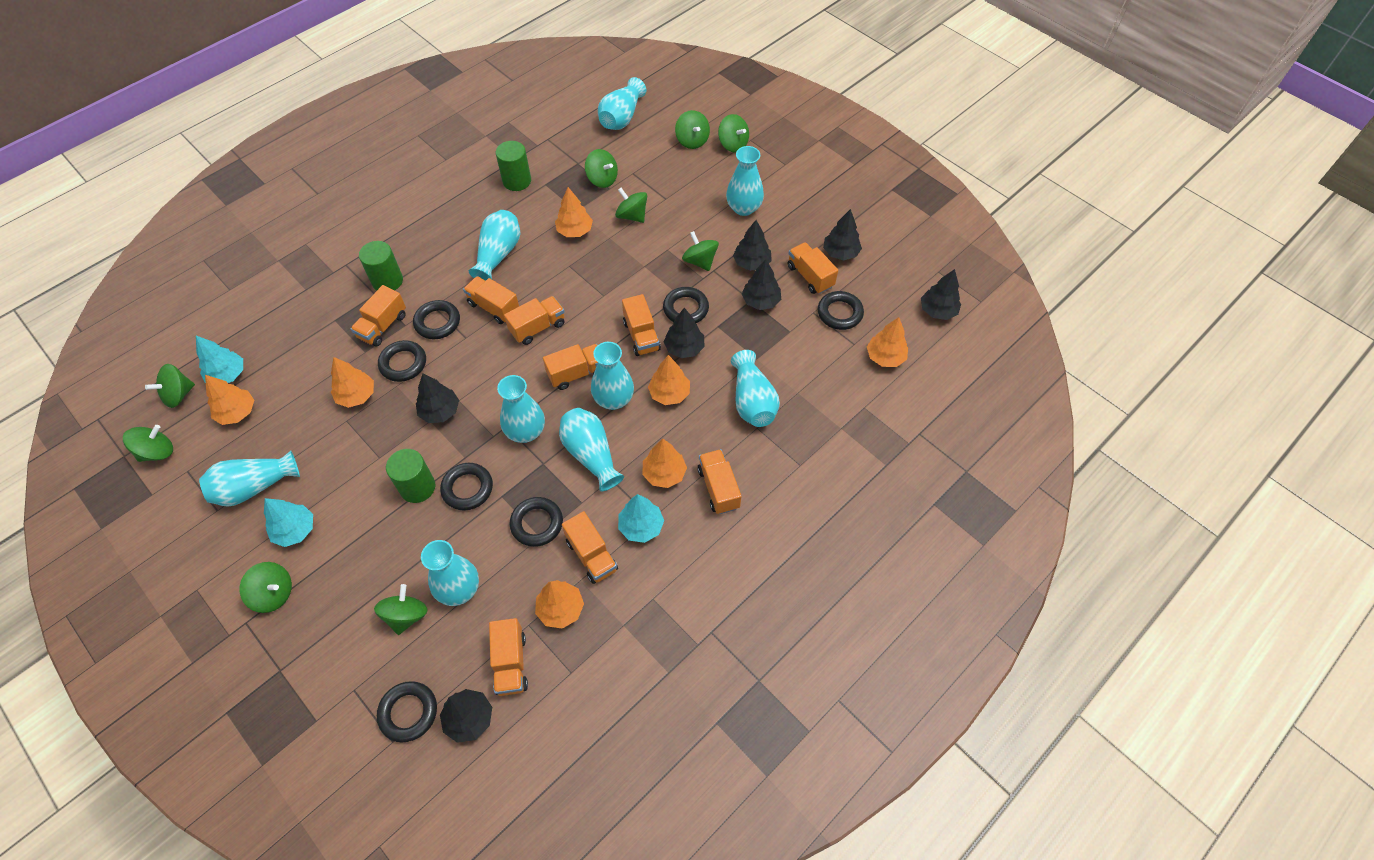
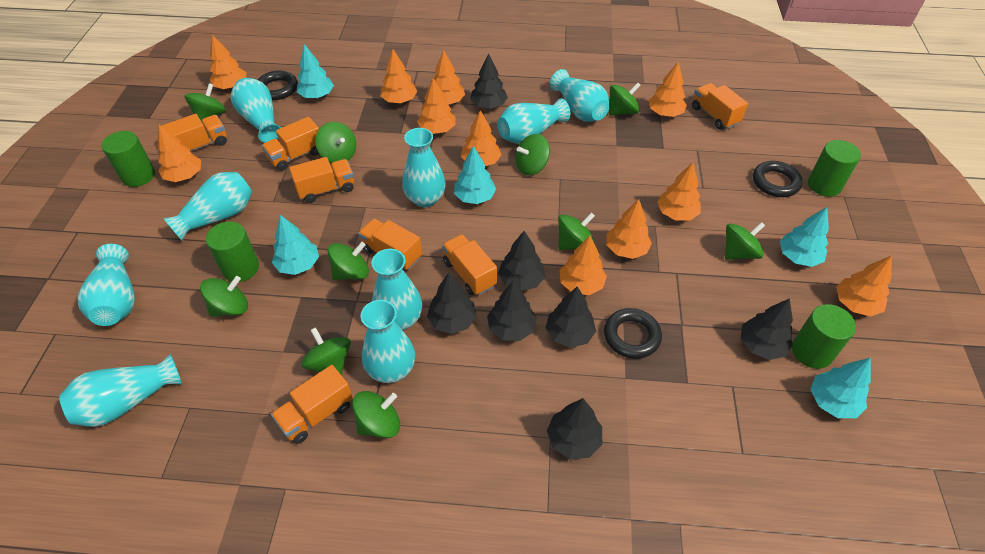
black ring: 7 -> 3
green cylinder: 3 -> 4
green spinning top: 9 -> 10
orange tree: 7 -> 11
orange truck: 9 -> 7
turquoise tree: 3 -> 5

